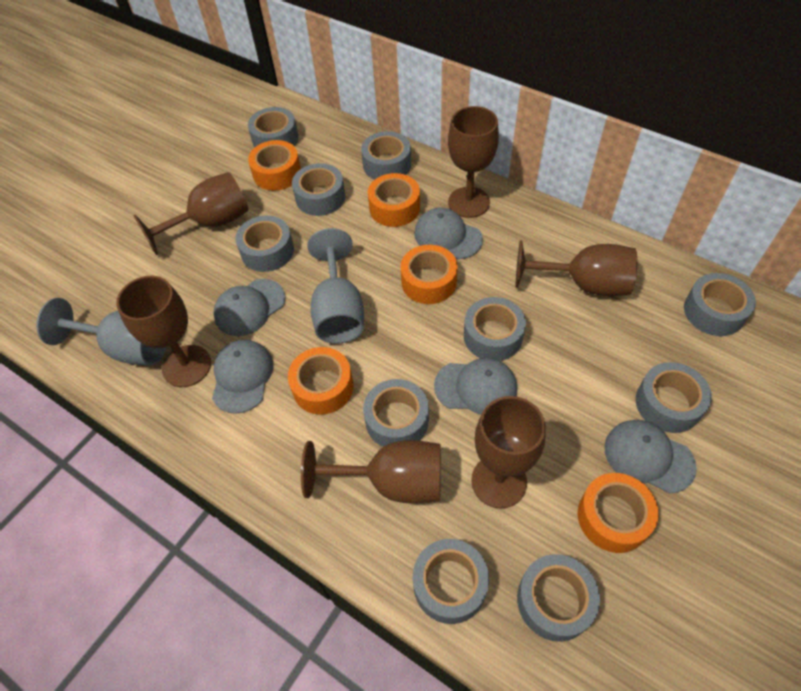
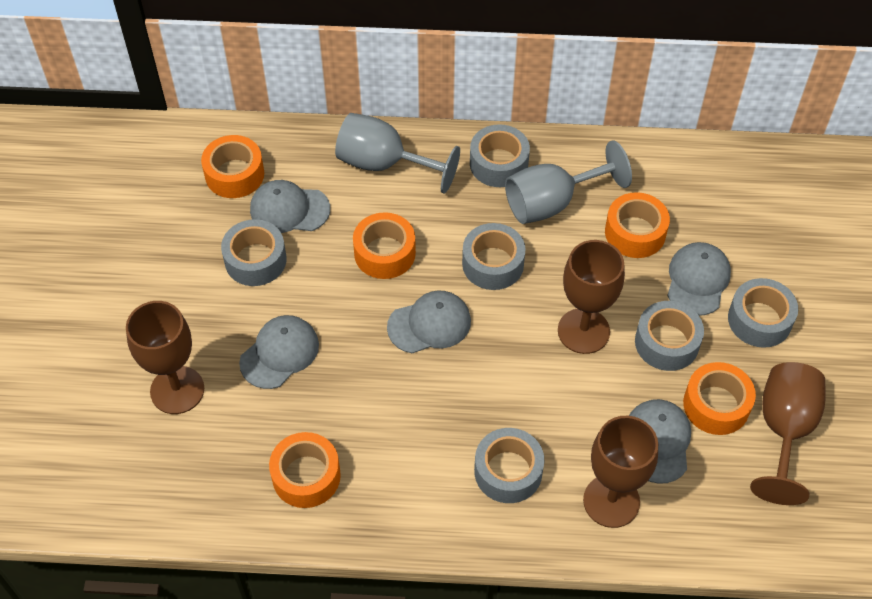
brown goblet: 6 -> 4
grey tape: 10 -> 6

